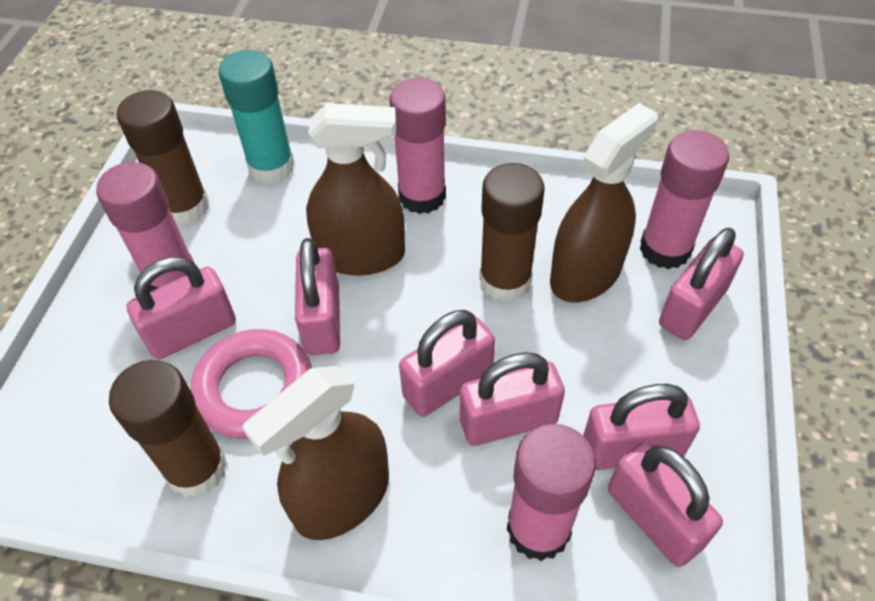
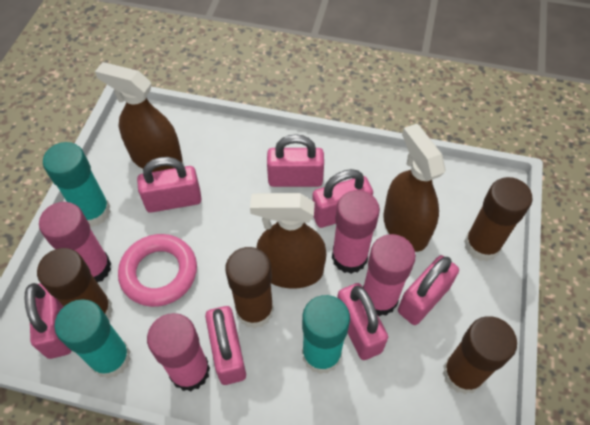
brown glue stick: 3 -> 4
turquoise glue stick: 1 -> 3

